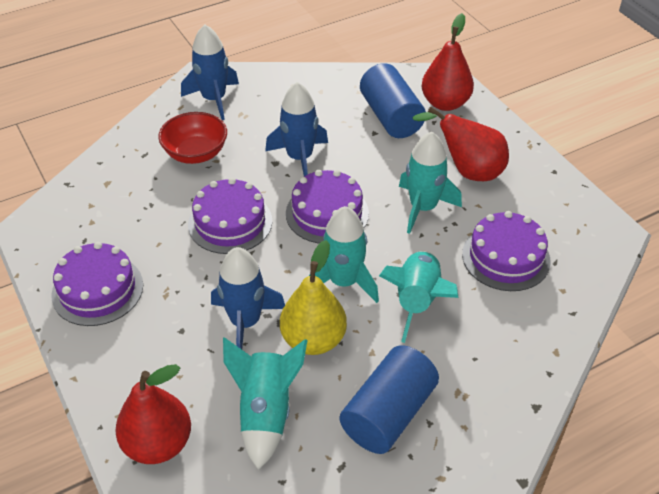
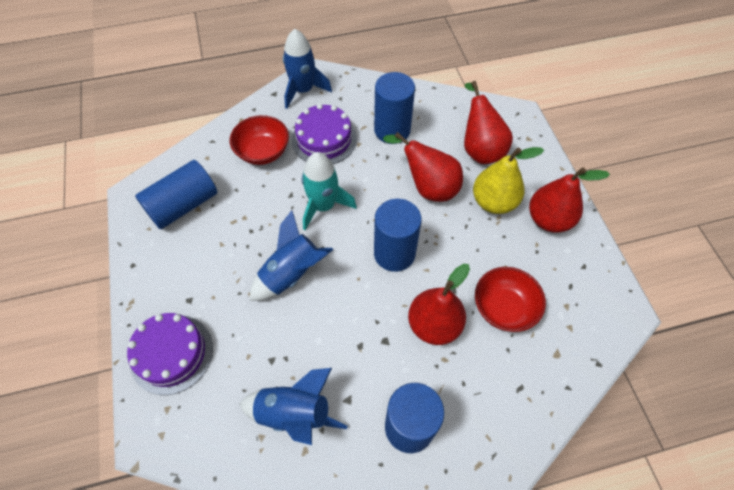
blue cylinder: 2 -> 4
purple cake: 4 -> 2
red bowl: 1 -> 2
red pear: 3 -> 4
turquoise rocket: 4 -> 1

